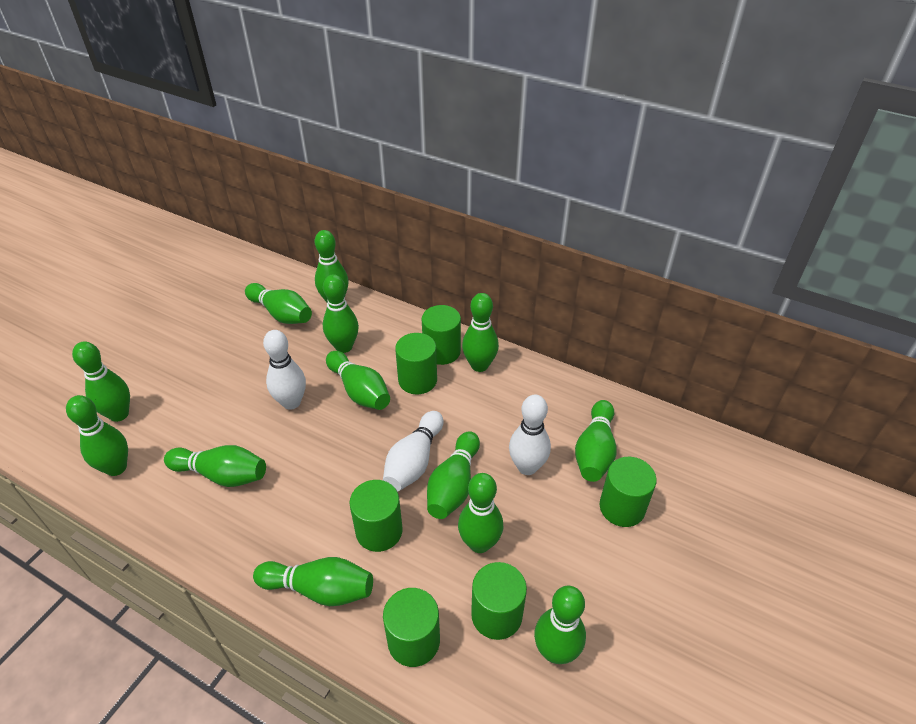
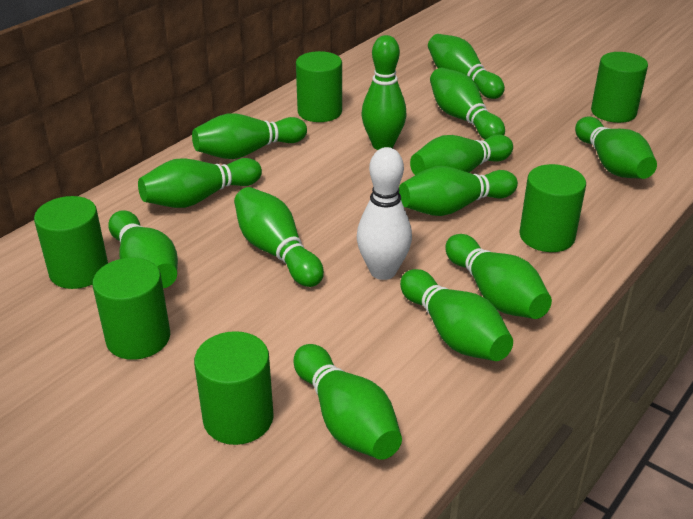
white bowling pin: 3 -> 1

